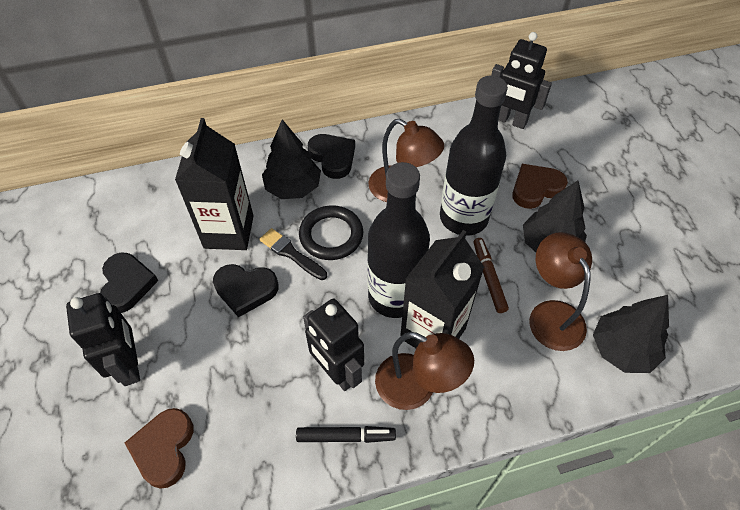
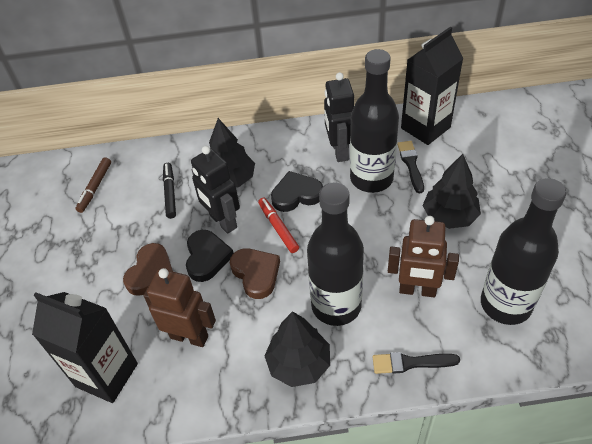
black bottle: 2 -> 3
black brush: 1 -> 2
black heart: 3 -> 2
black ring: 1 -> 0
black robot: 3 -> 2
brown lamp: 3 -> 0
brown robot: 0 -> 2
red marker: 0 -> 1

